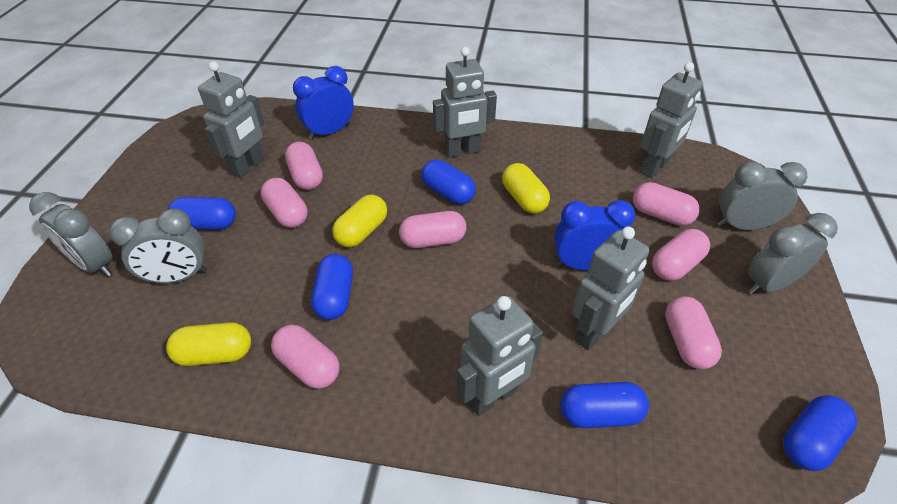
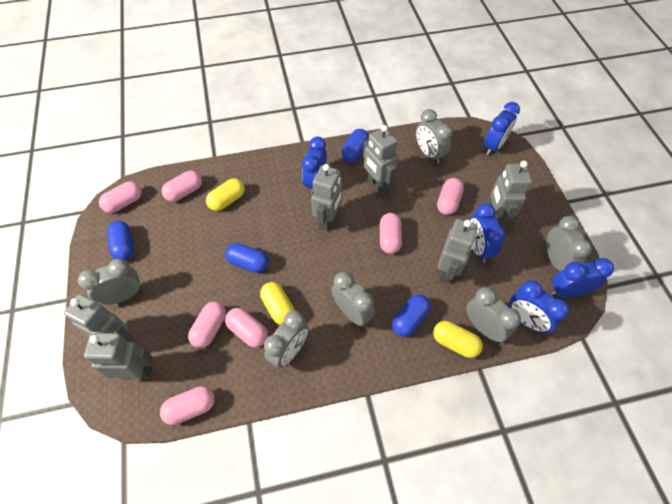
blue capsule: 5 -> 4
blue clock: 2 -> 5
grey clock: 4 -> 6
grey robot: 5 -> 6

